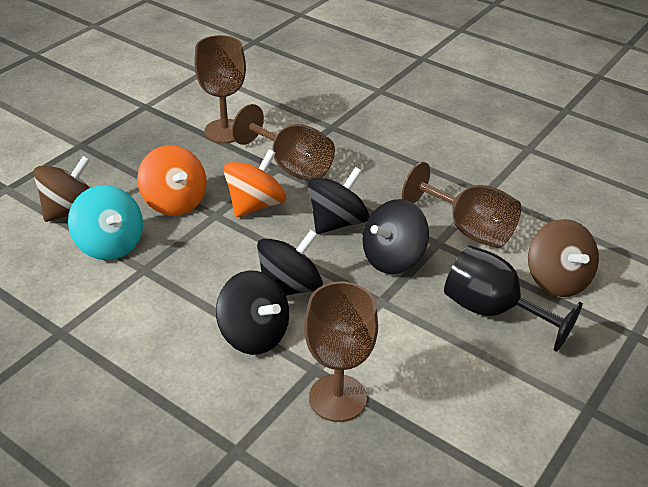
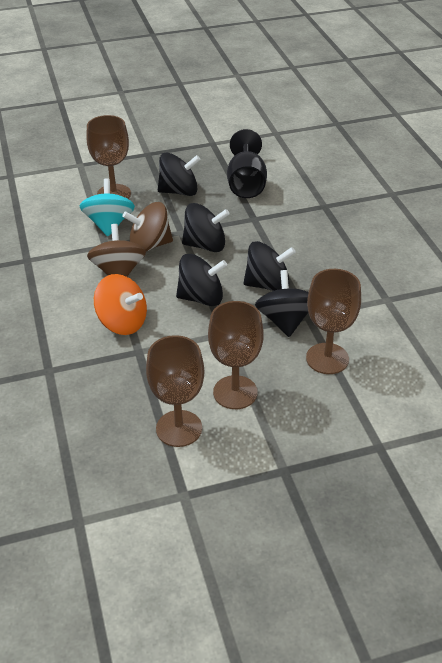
black spinning top: 4 -> 5
orange spinning top: 2 -> 1

